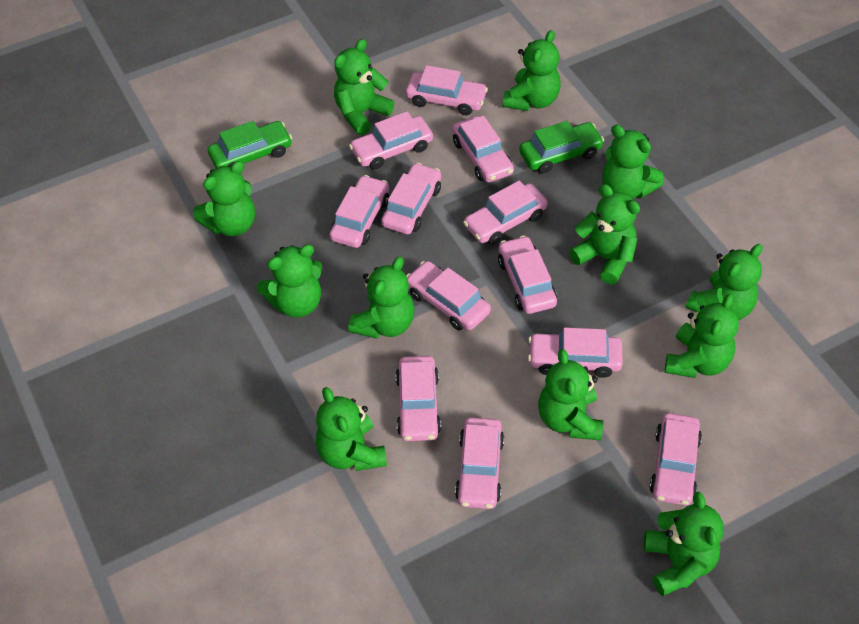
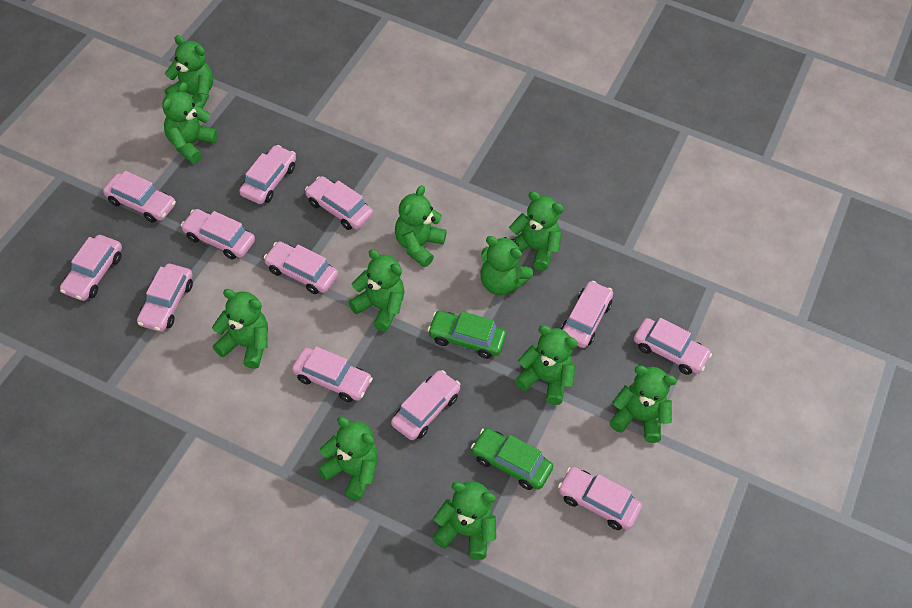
green teddy bear: 12 -> 11

